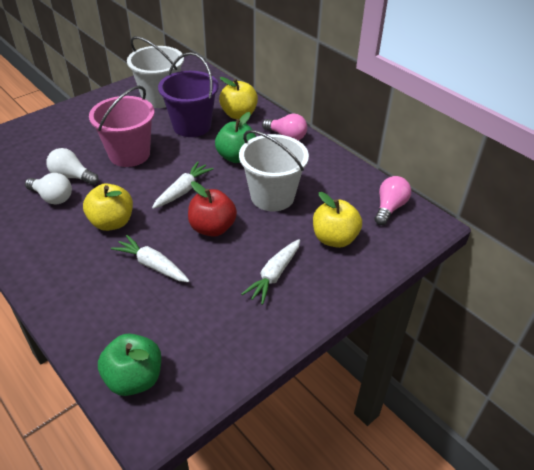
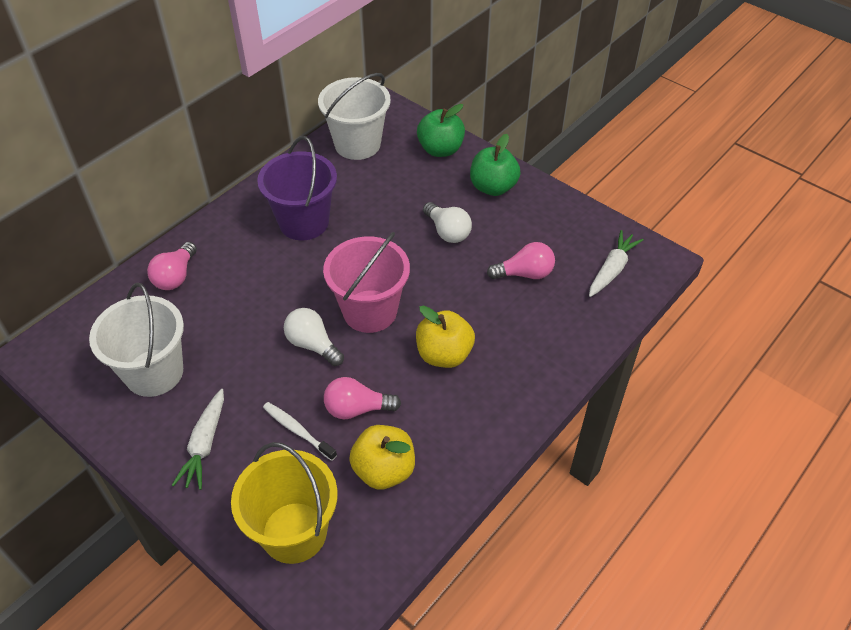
pink light bulb: 2 -> 3
red apple: 1 -> 0
white carrot: 3 -> 2
white toothbrush: 0 -> 1
yellow apple: 3 -> 2
yellow bucket: 0 -> 1

